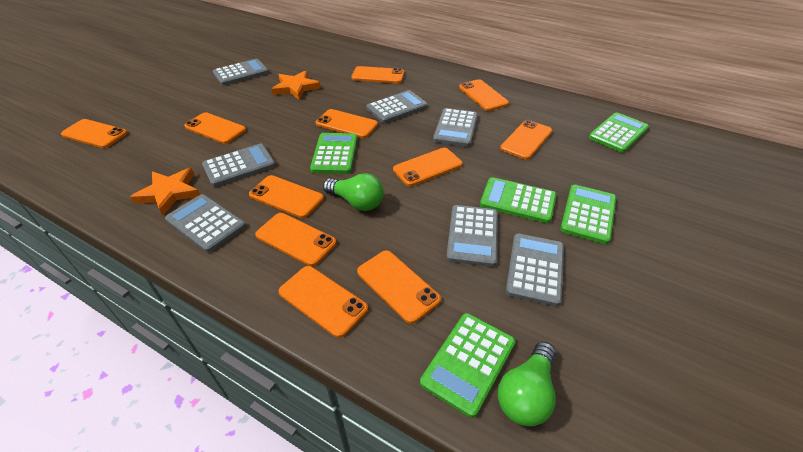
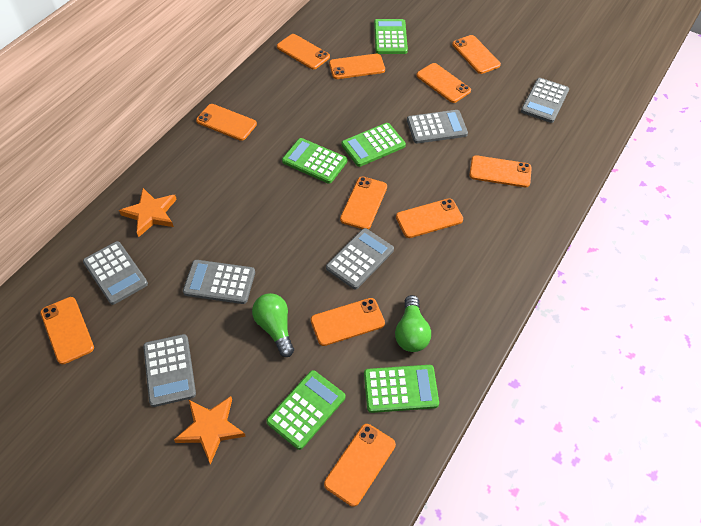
grey calculator: 7 -> 6

